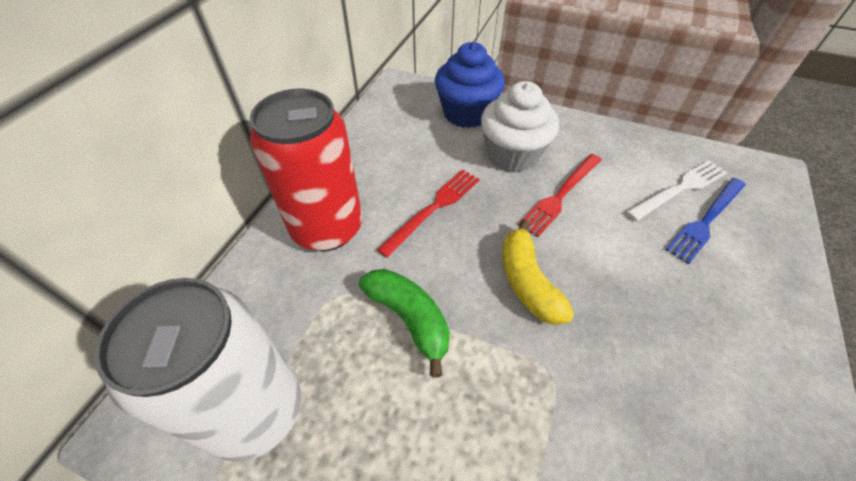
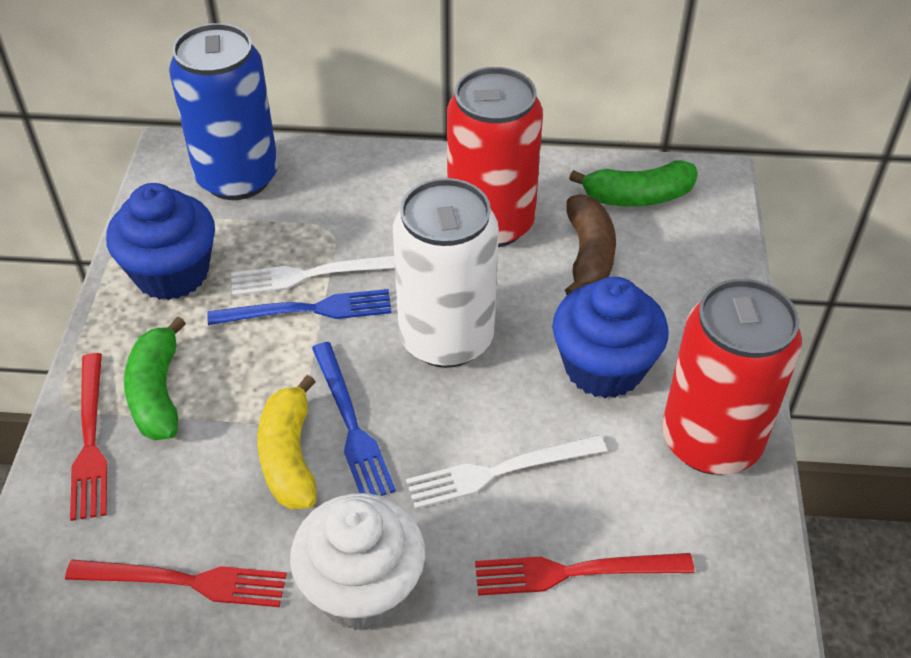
blue can: 0 -> 1
blue cupcake: 1 -> 2
blue fork: 1 -> 2
brown banana: 0 -> 1
green banana: 1 -> 2
red can: 1 -> 2
red fork: 2 -> 3
white fork: 1 -> 2

